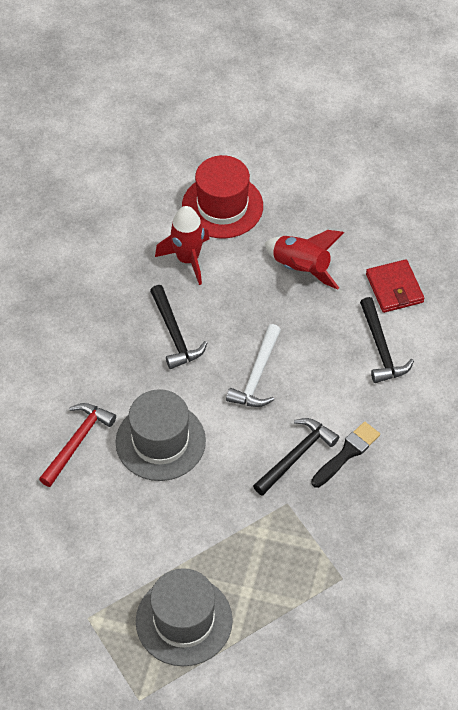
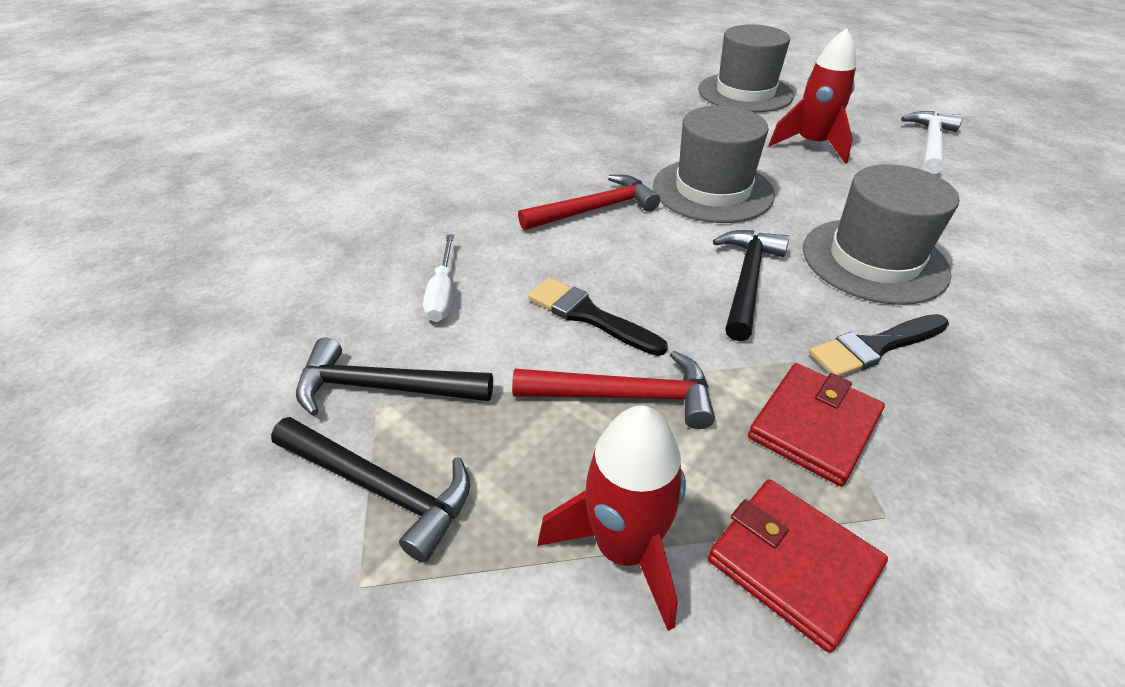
black brush: 1 -> 2
grey hat: 2 -> 3
red hammer: 1 -> 2
red hat: 1 -> 0
red wallet: 1 -> 2
white screwdriver: 0 -> 1

